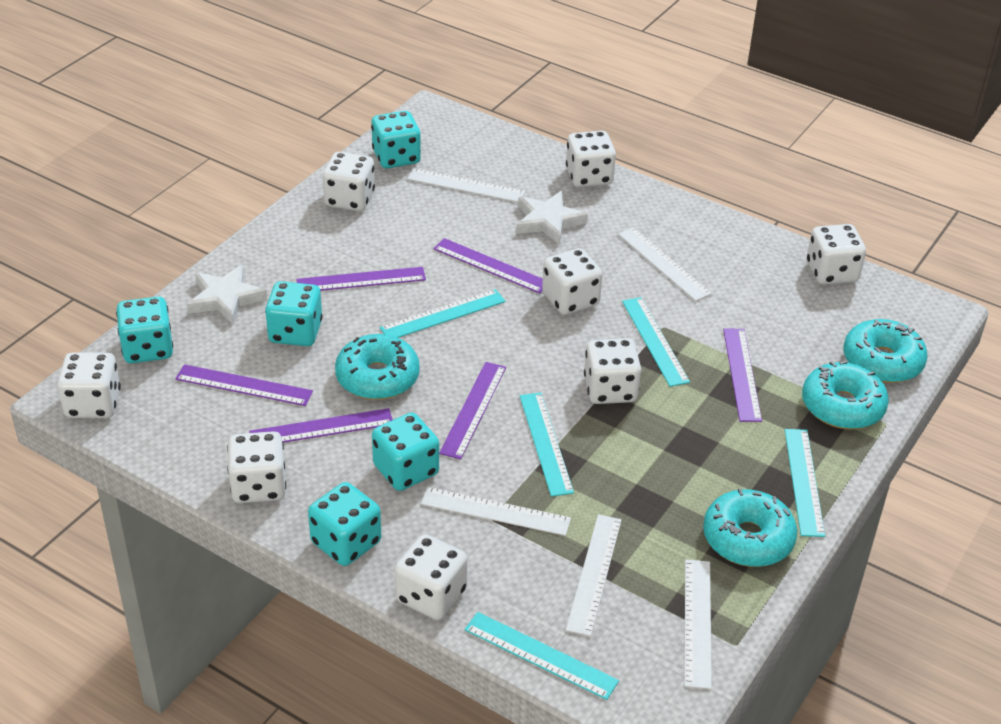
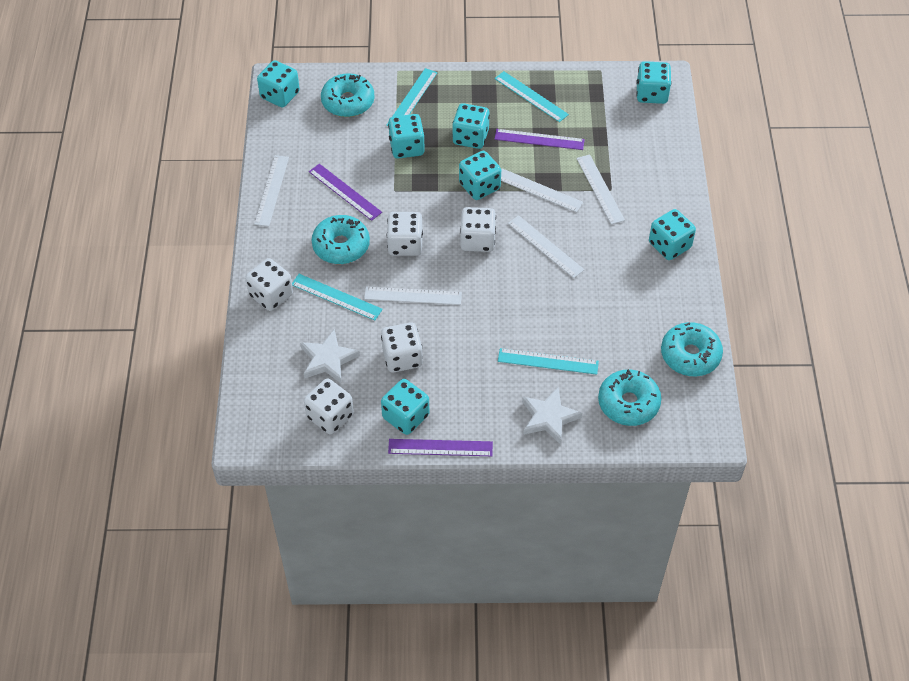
purple ruler: 6 -> 3
turquoise dice: 5 -> 7
turquoise ruler: 5 -> 4
white dice: 8 -> 5

